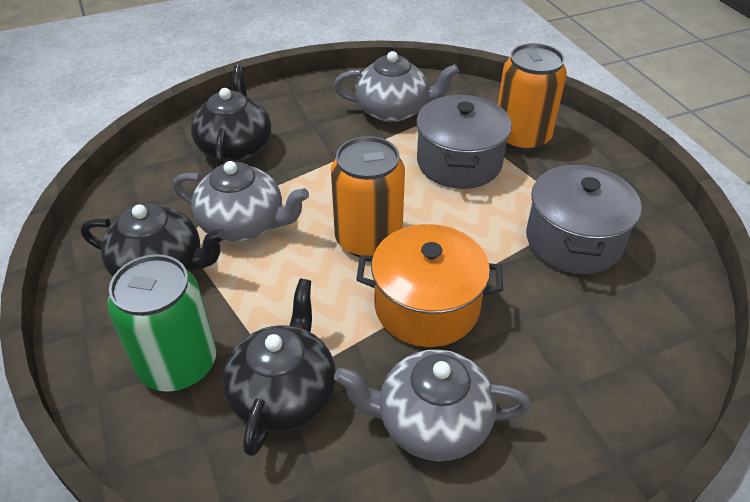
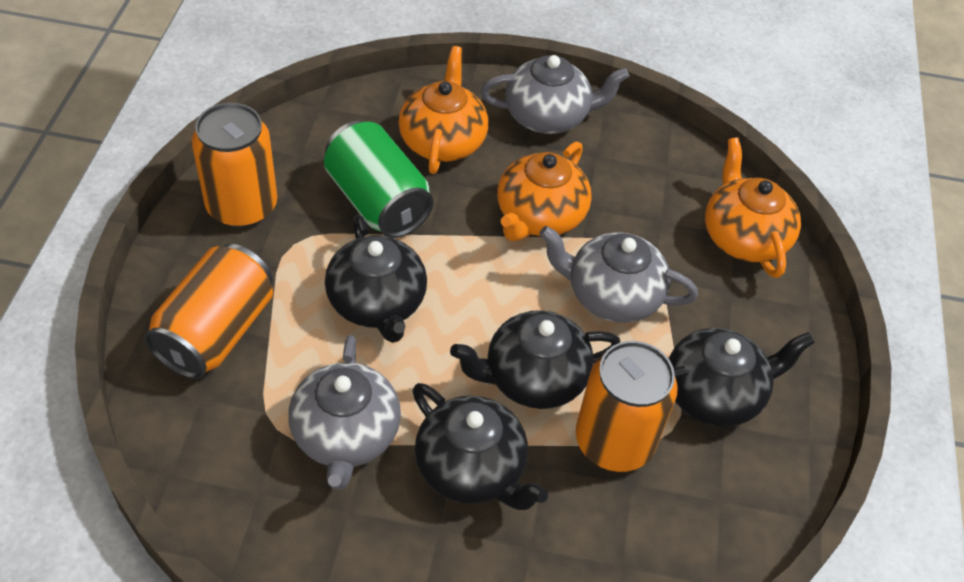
black teapot: 3 -> 4
grey pot: 2 -> 0
orange can: 2 -> 3
orange pot: 1 -> 0
orange teapot: 0 -> 3

